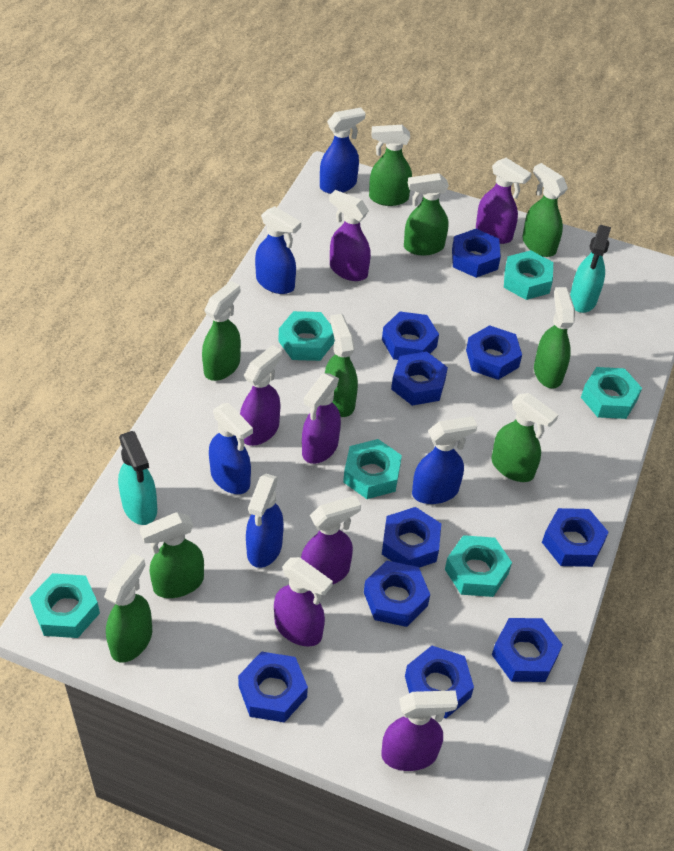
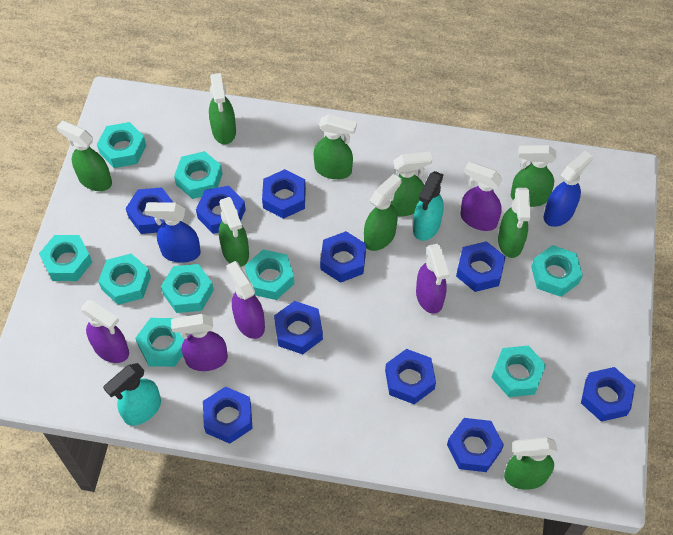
blue spray bottle: 5 -> 2
purple spray bottle: 7 -> 5
turquoise nut: 6 -> 9

